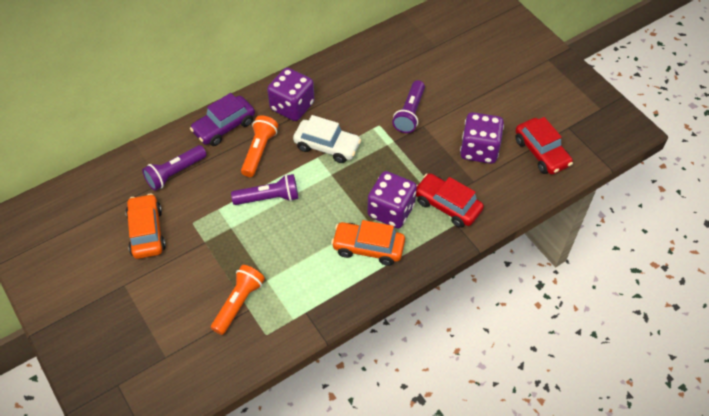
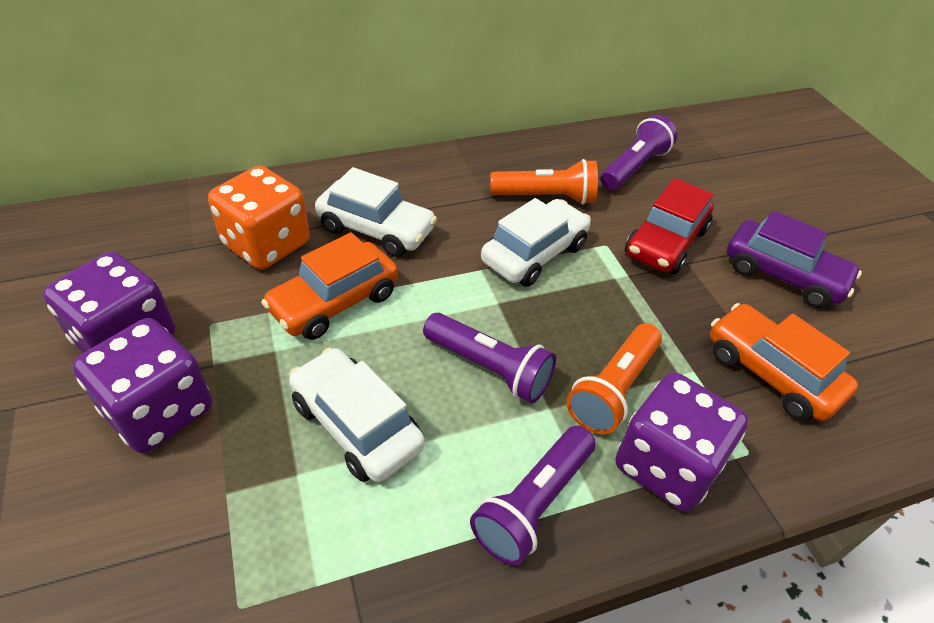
orange dice: 0 -> 1
red car: 2 -> 1
white car: 1 -> 3

